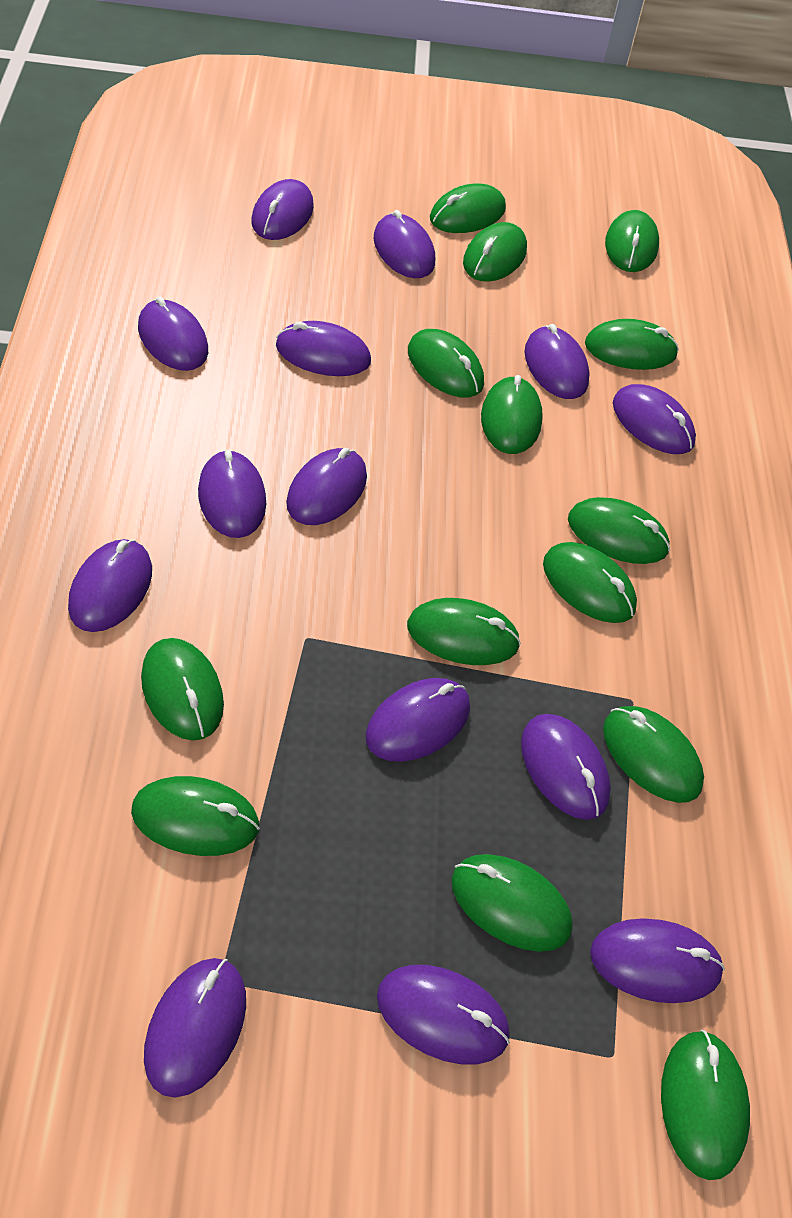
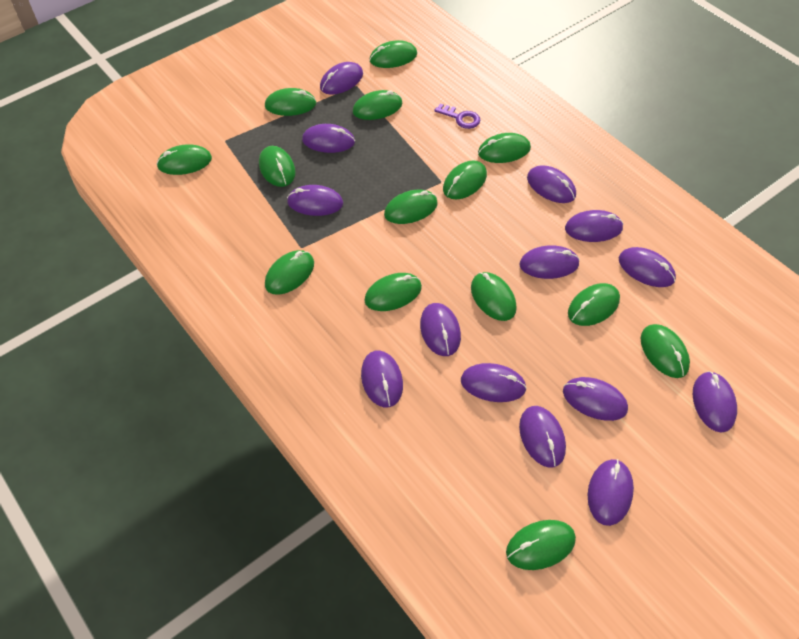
purple key: 0 -> 1

